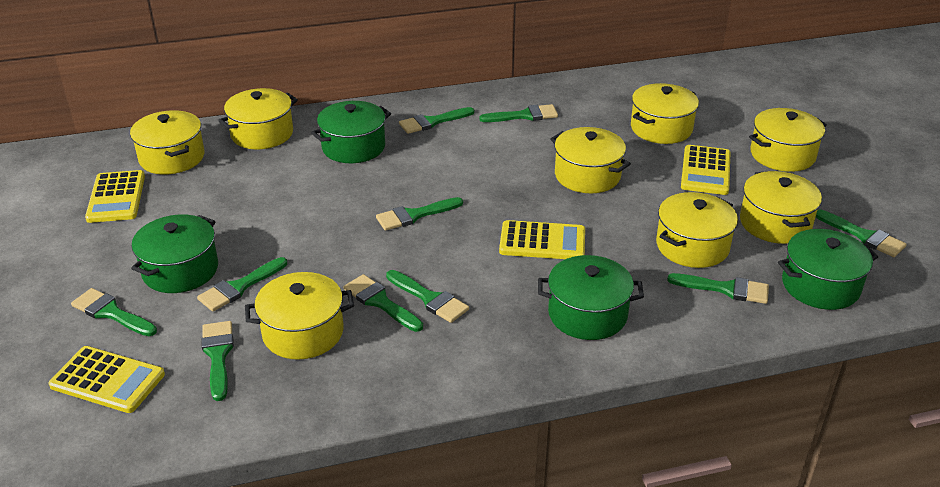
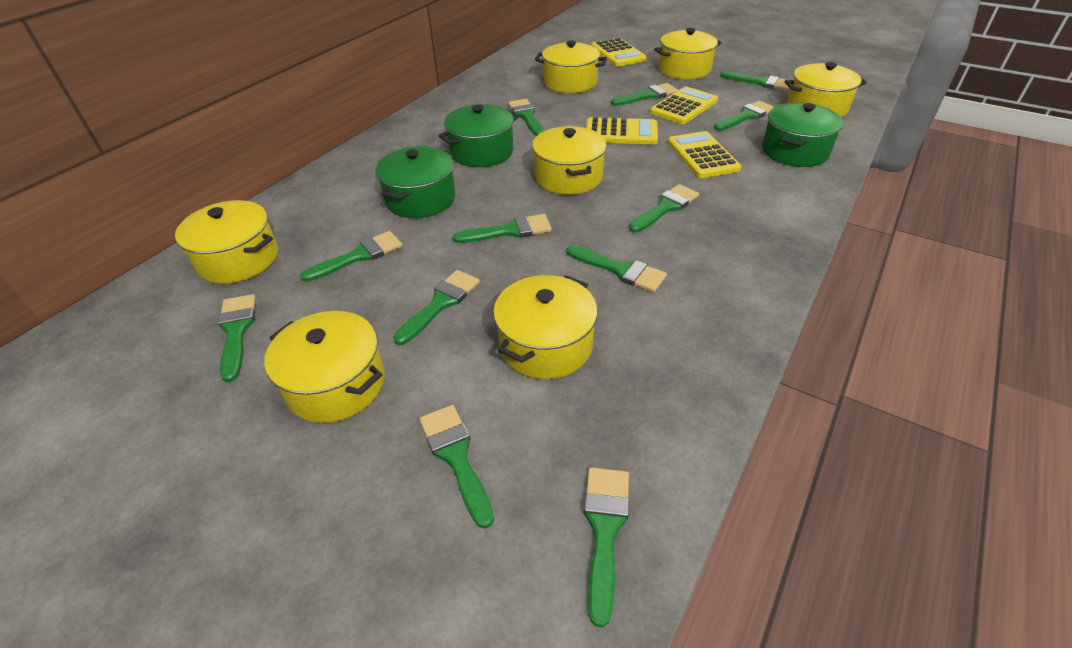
green brush: 10 -> 12
green pot: 4 -> 3
yellow pot: 8 -> 7

